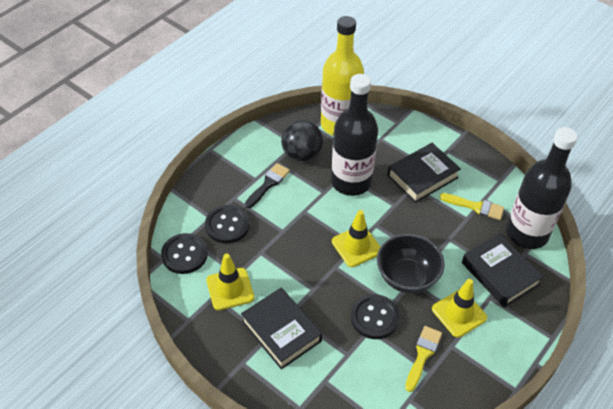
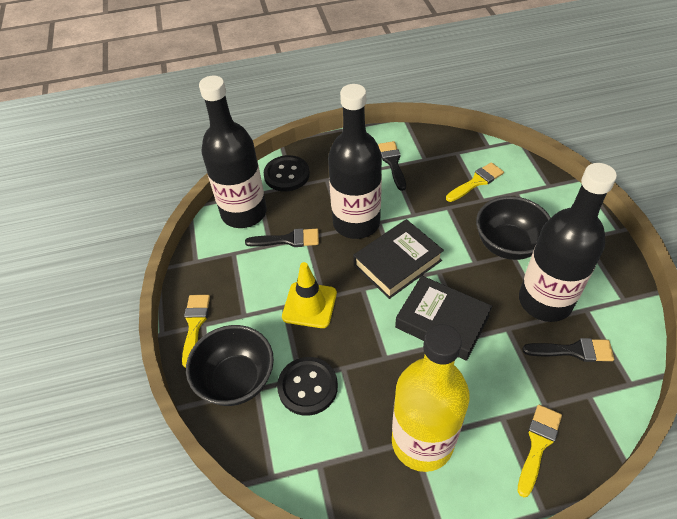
black ball: 1 -> 0
black book: 3 -> 2
black bottle: 2 -> 3
black bowl: 1 -> 2
black brush: 1 -> 3
black button: 3 -> 2
yellow brush: 2 -> 3
yellow traffic cone: 3 -> 1

